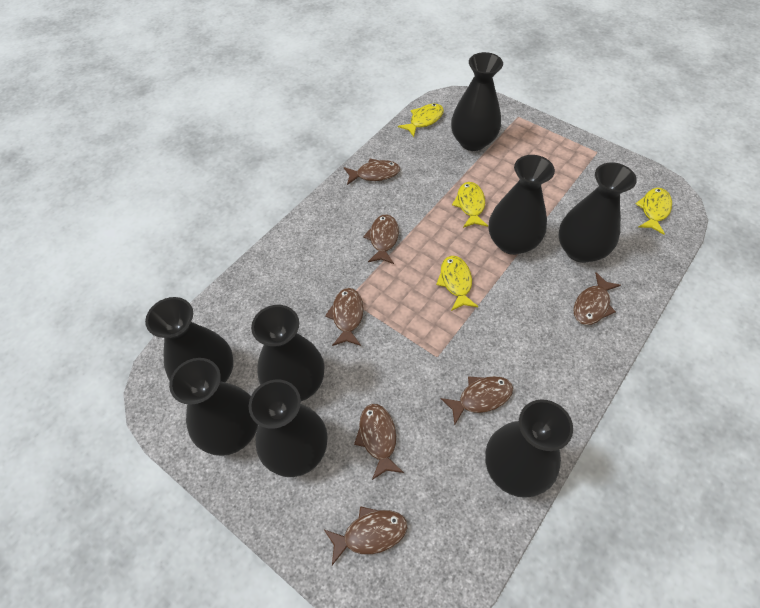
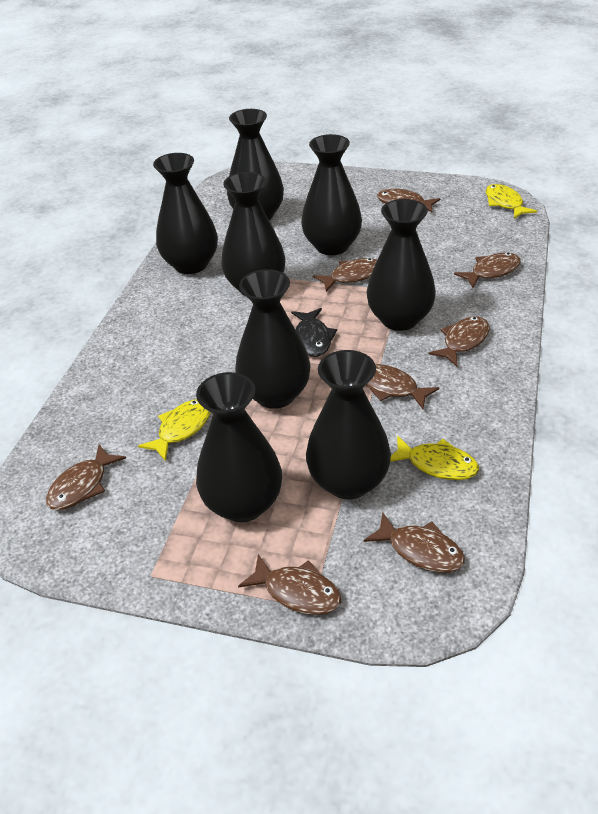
black fish: 0 -> 1
brown fish: 7 -> 8
yellow fish: 4 -> 3

